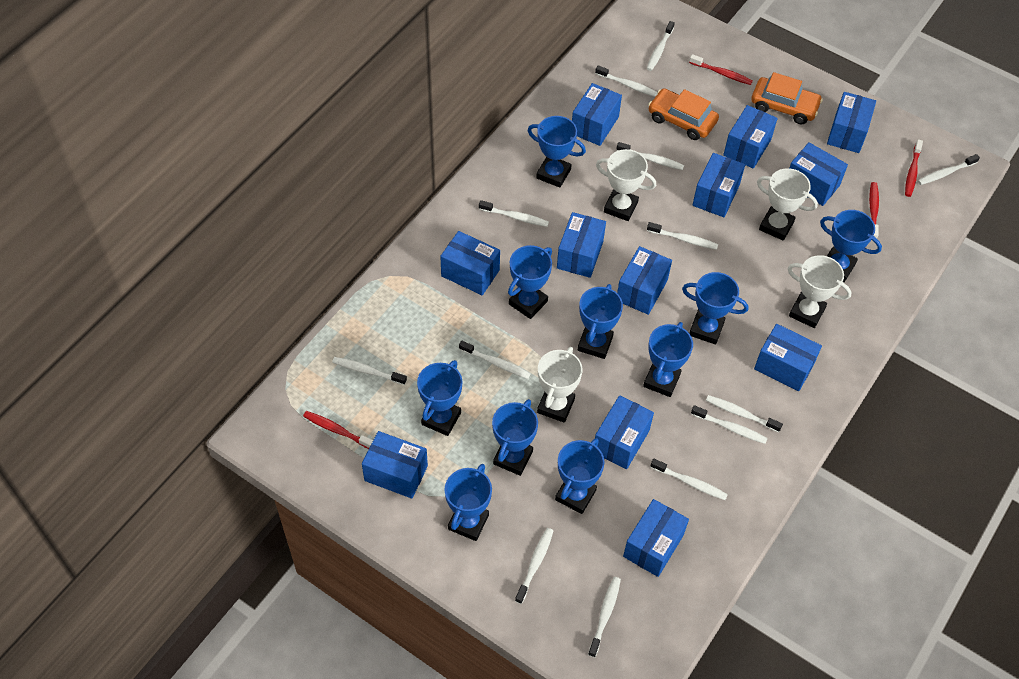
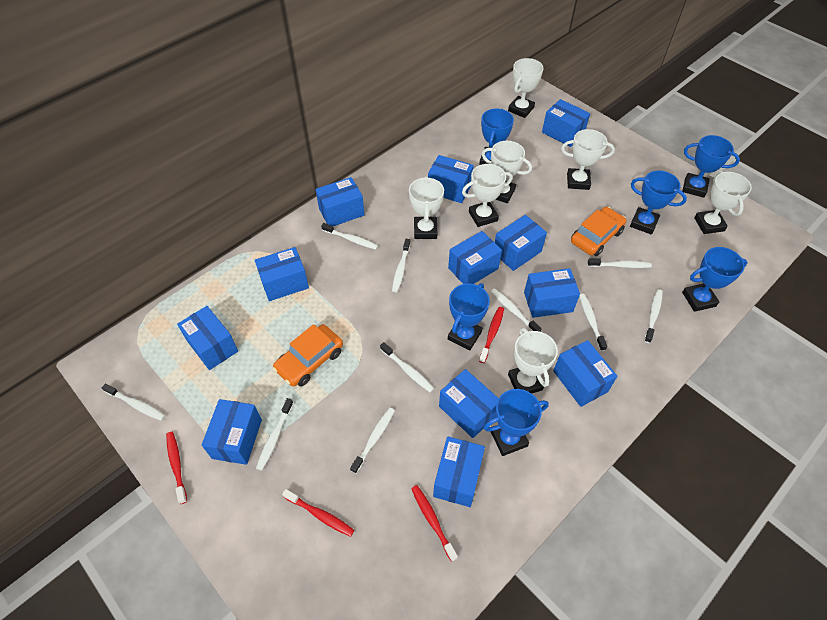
blue trophy: 10 -> 6
white toothbrush: 13 -> 10
white trophy: 4 -> 7

